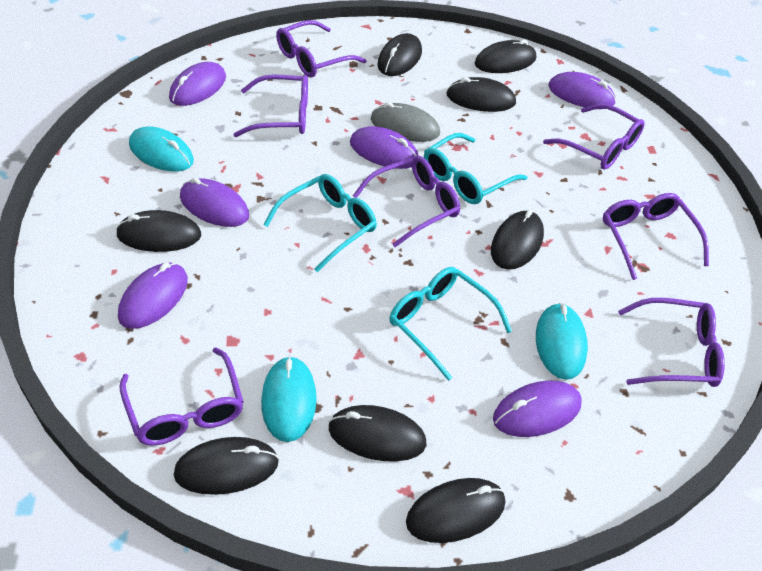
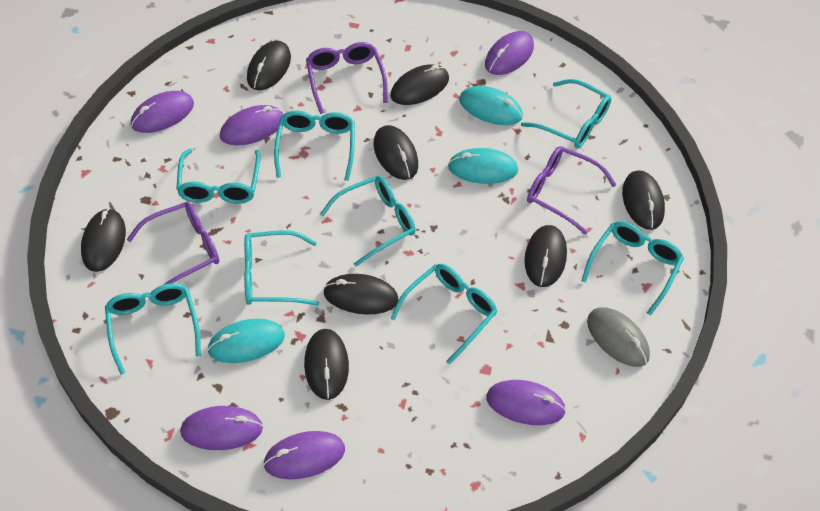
purple glasses: 7 -> 3
turquoise glasses: 3 -> 8

